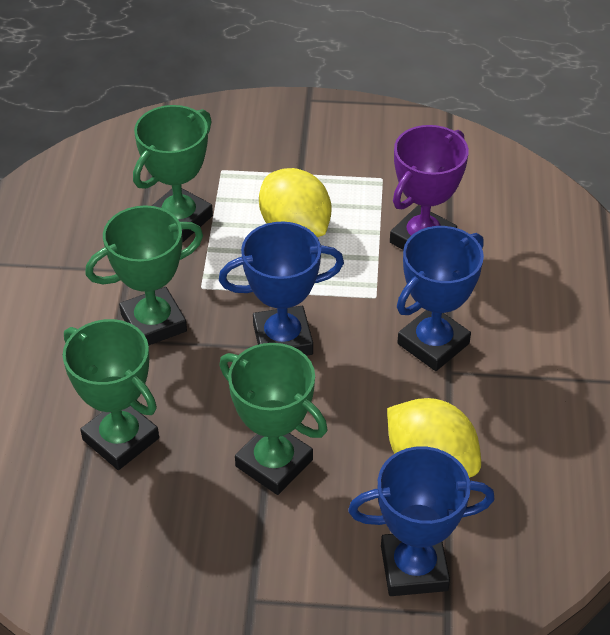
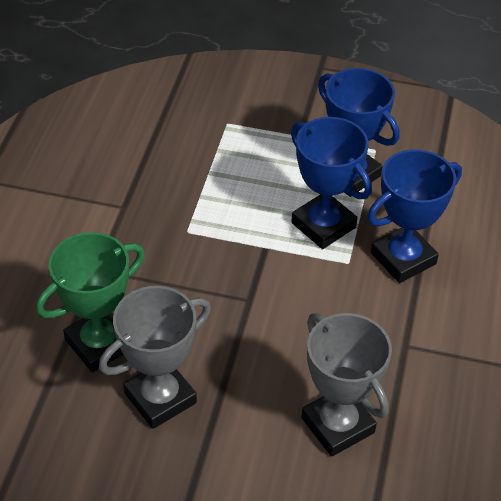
green trophy: 4 -> 1
grey trophy: 0 -> 2
purple trophy: 1 -> 0
yellow lemon: 2 -> 0

